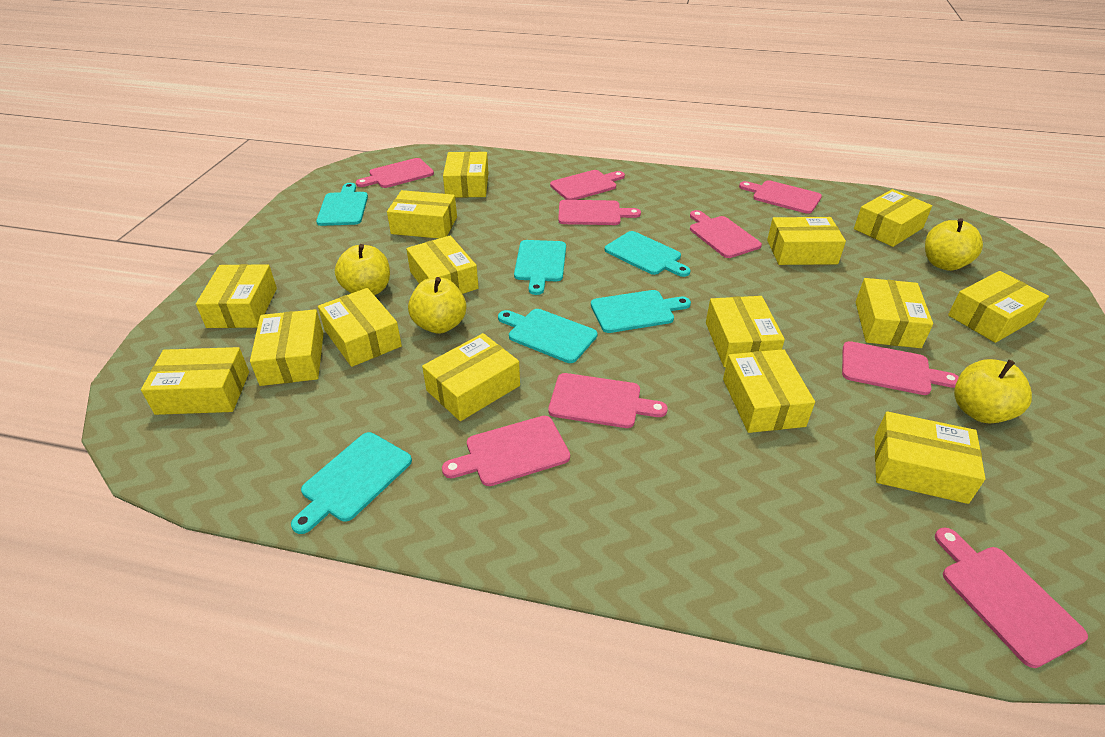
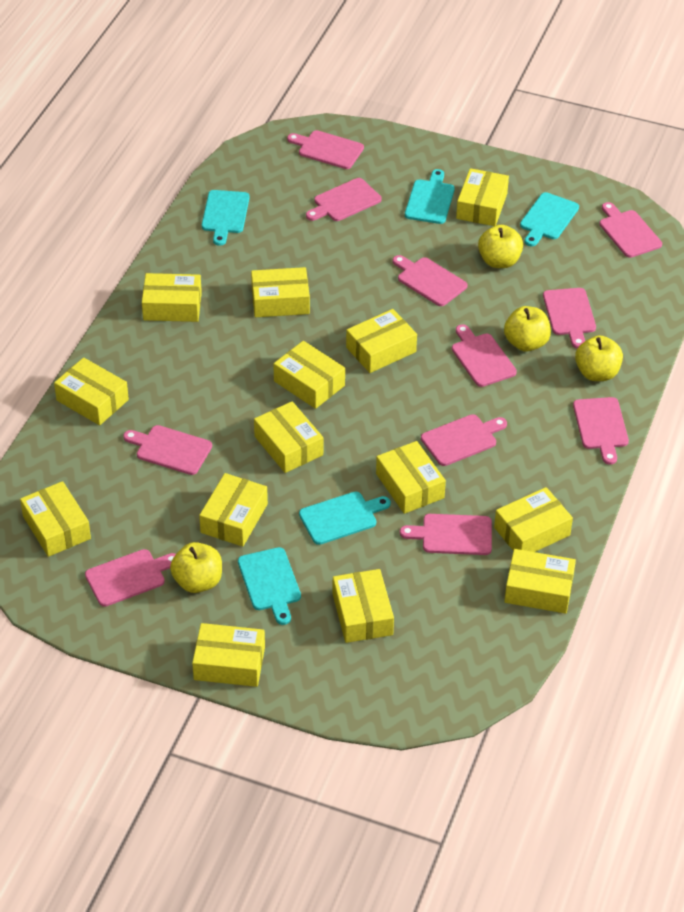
pink cutting board: 9 -> 11
turquoise cutting board: 6 -> 5
yellow box: 15 -> 14

